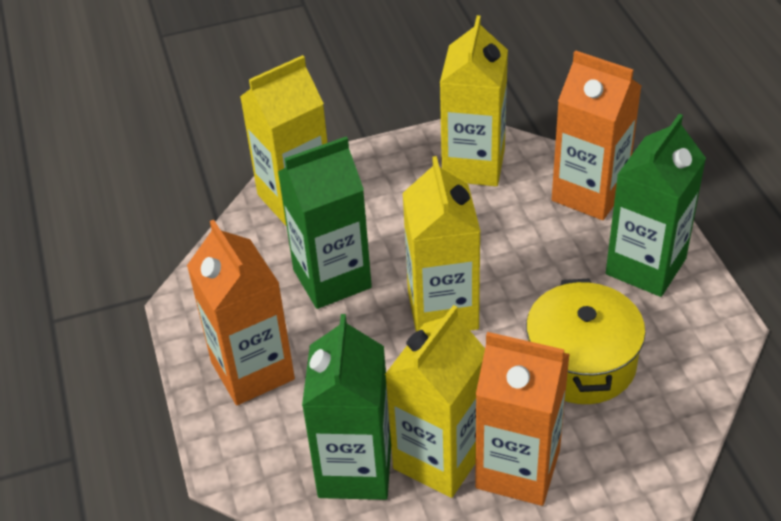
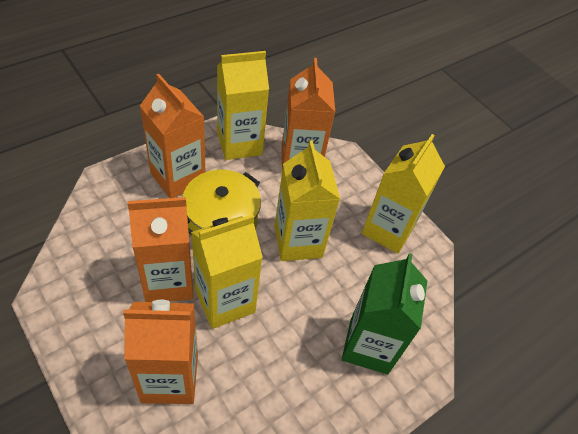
green carton: 3 -> 1
orange carton: 3 -> 4

